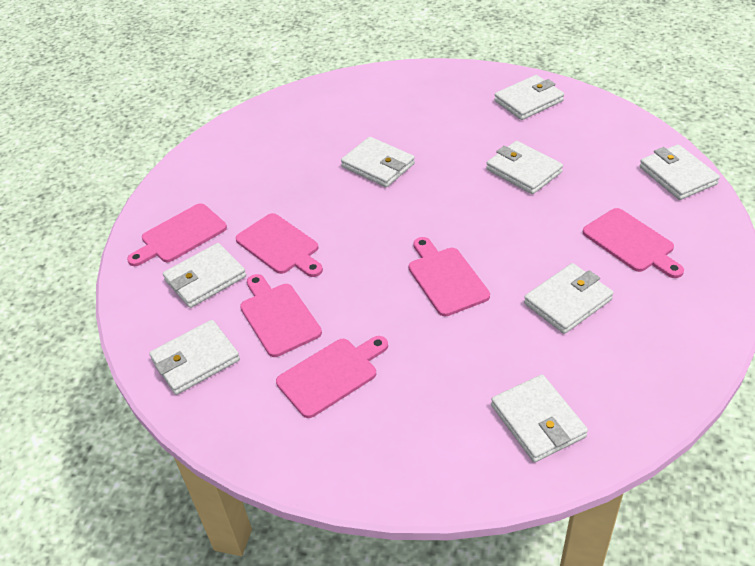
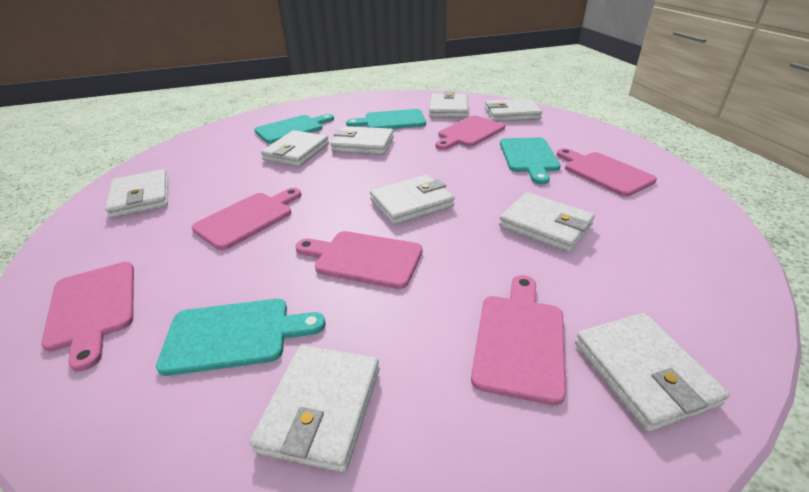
turquoise cutting board: 0 -> 4
white wallet: 8 -> 9

